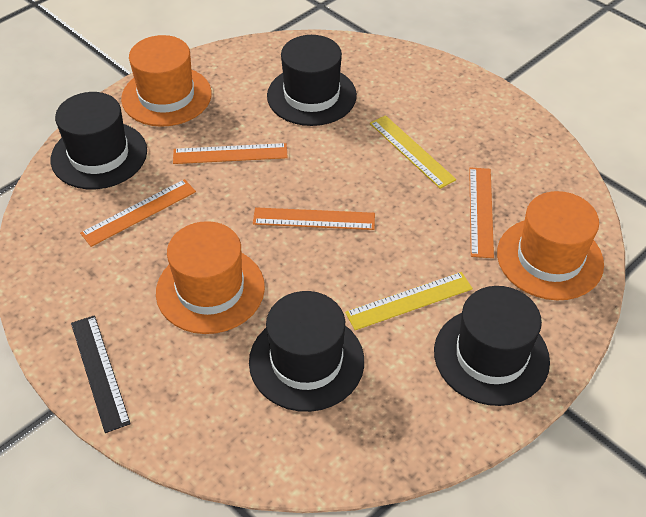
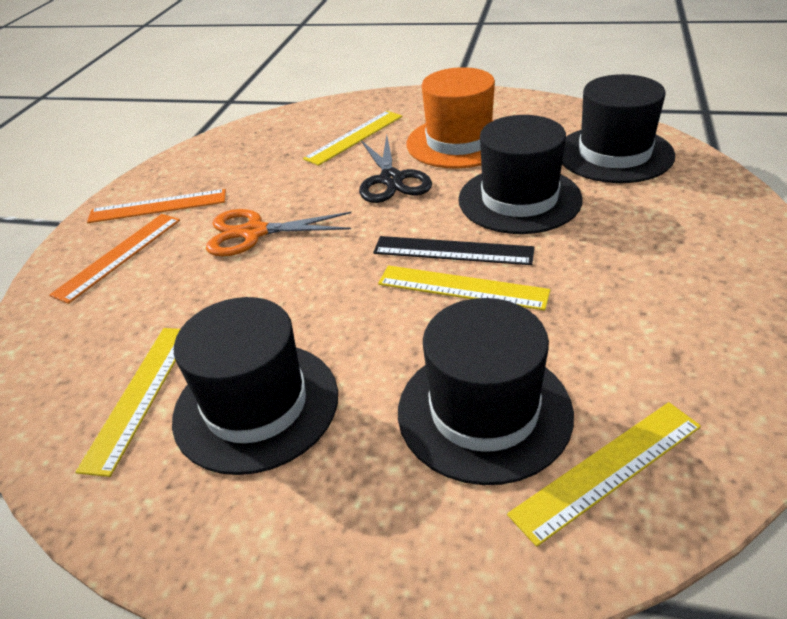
black scissors: 0 -> 1
orange hat: 3 -> 1
orange ruler: 4 -> 2
orange scissors: 0 -> 1
yellow ruler: 2 -> 4

